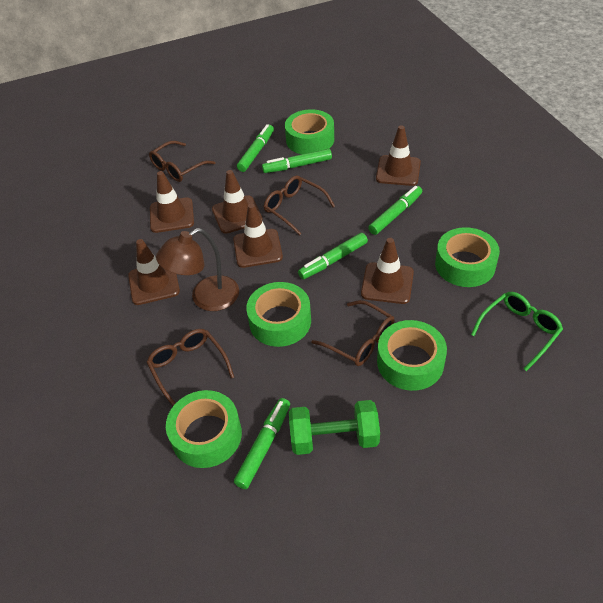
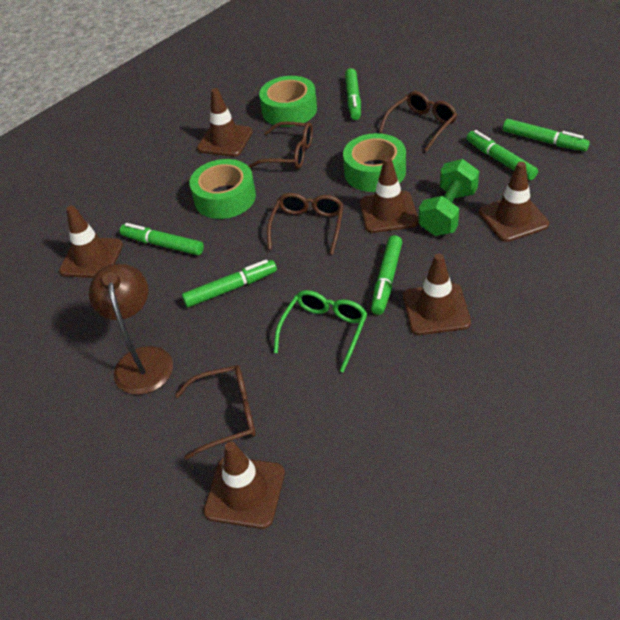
green marker: 5 -> 6
green tape: 5 -> 3

